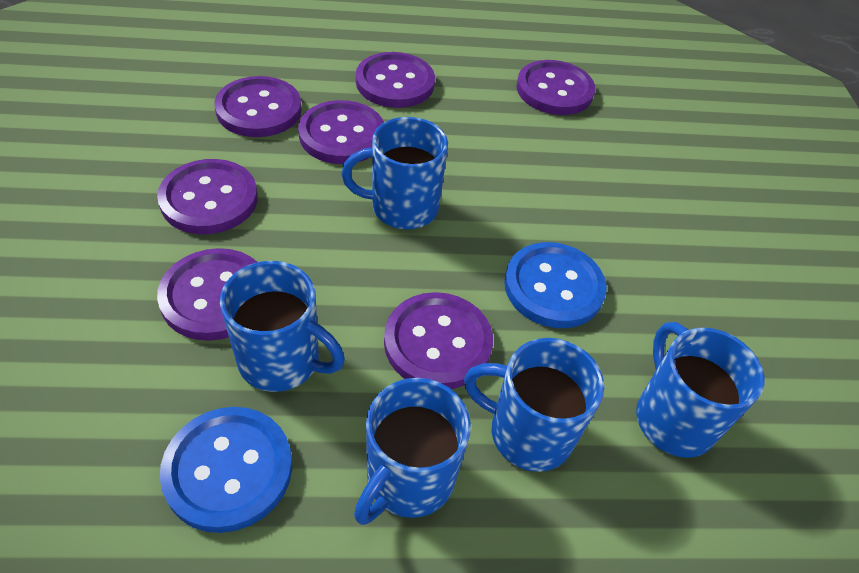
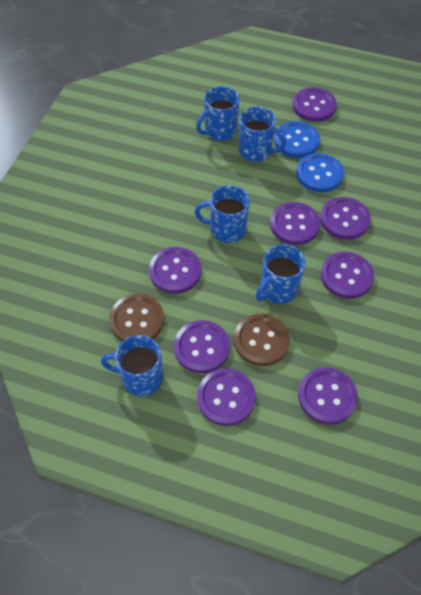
brown button: 0 -> 2
purple button: 7 -> 8

